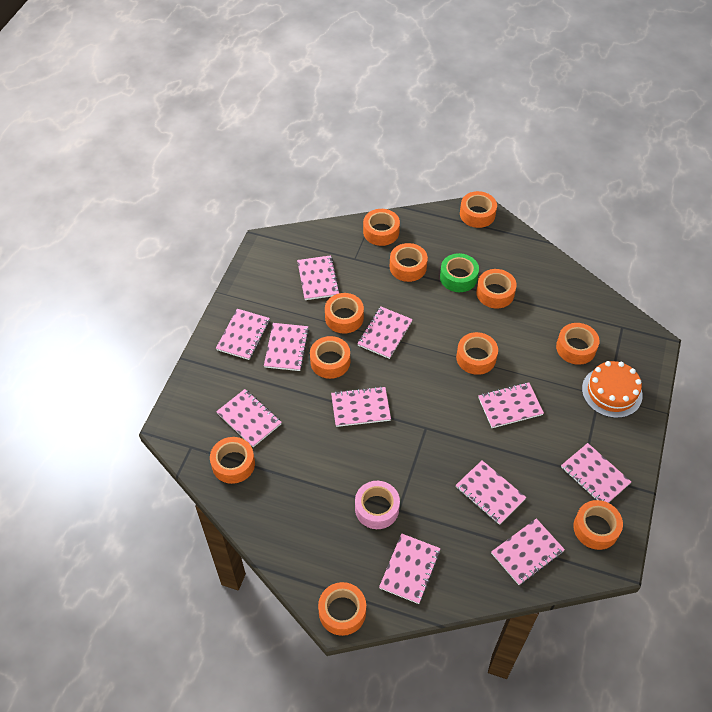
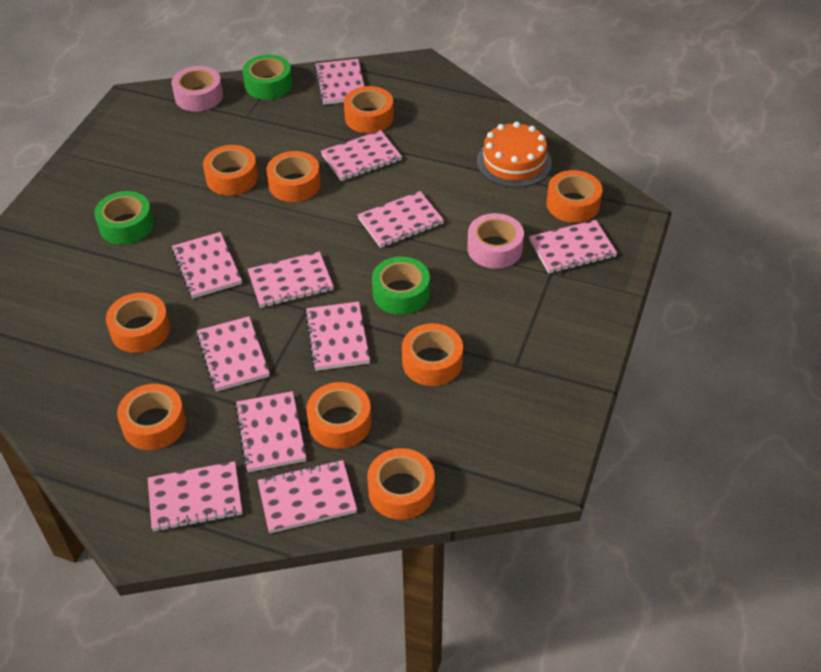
green tape: 1 -> 3
orange tape: 11 -> 9
pink tape: 1 -> 2

